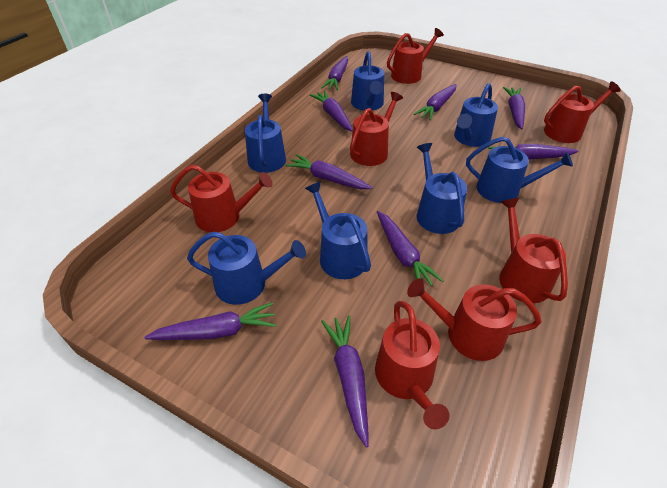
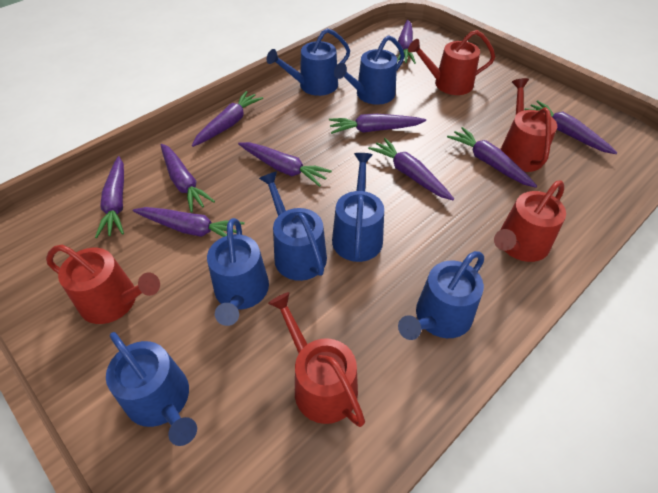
purple carrot: 9 -> 10
red watering can: 7 -> 5

